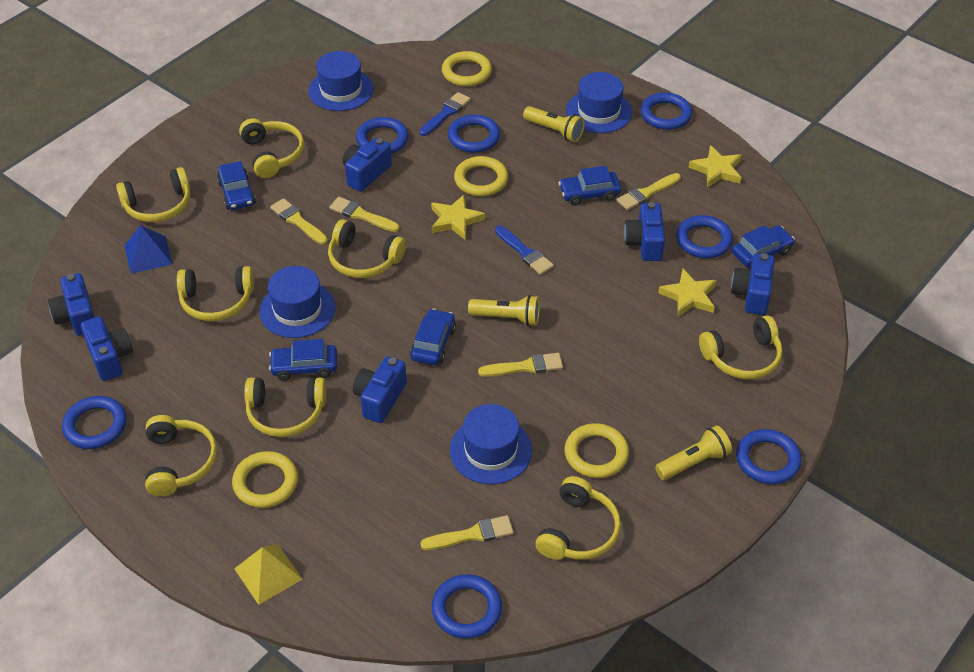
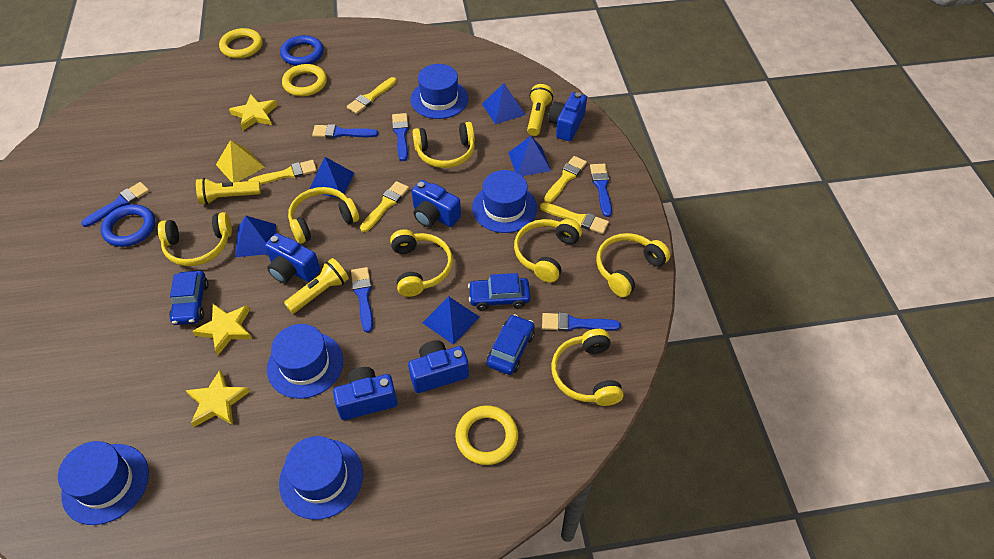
blue brush: 2 -> 6
blue camera: 6 -> 5
blue car: 5 -> 3
blue hat: 4 -> 5
blue pyramid: 1 -> 5
blue ring: 7 -> 2
yellow headphones: 8 -> 7
yellow ring: 4 -> 3

